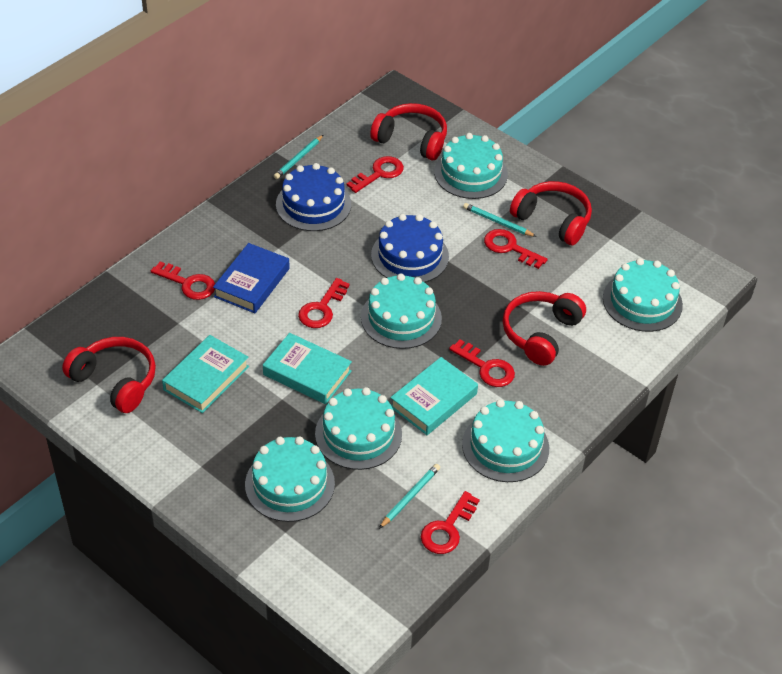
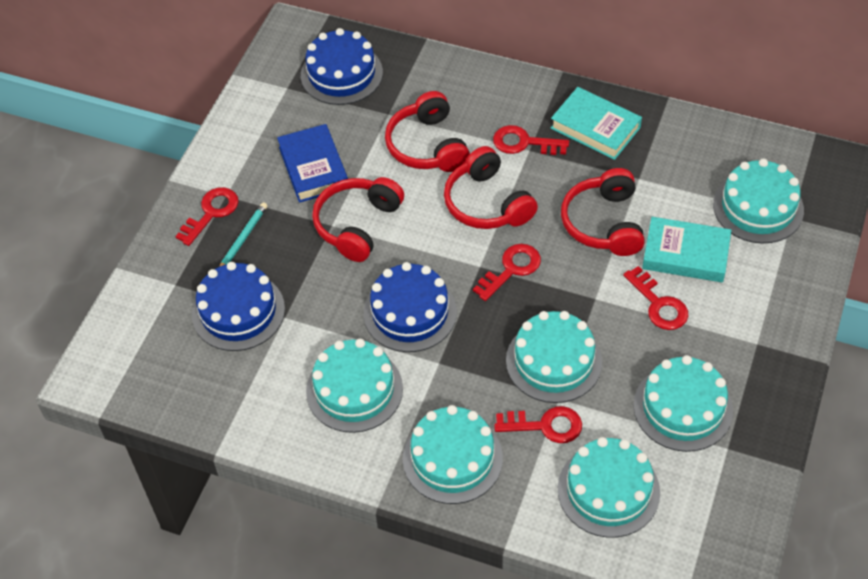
blue cake: 2 -> 3
red key: 6 -> 5
turquoise book: 3 -> 2
turquoise pencil: 3 -> 1

